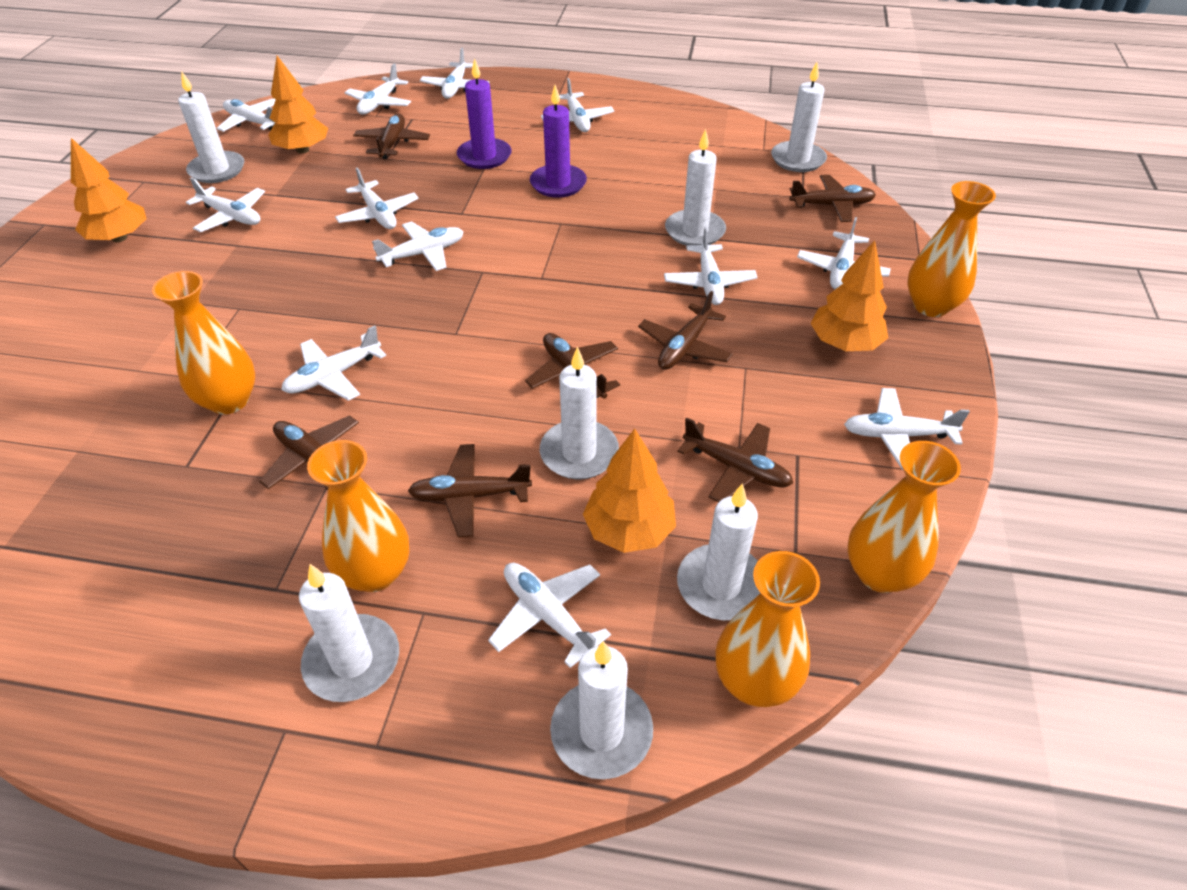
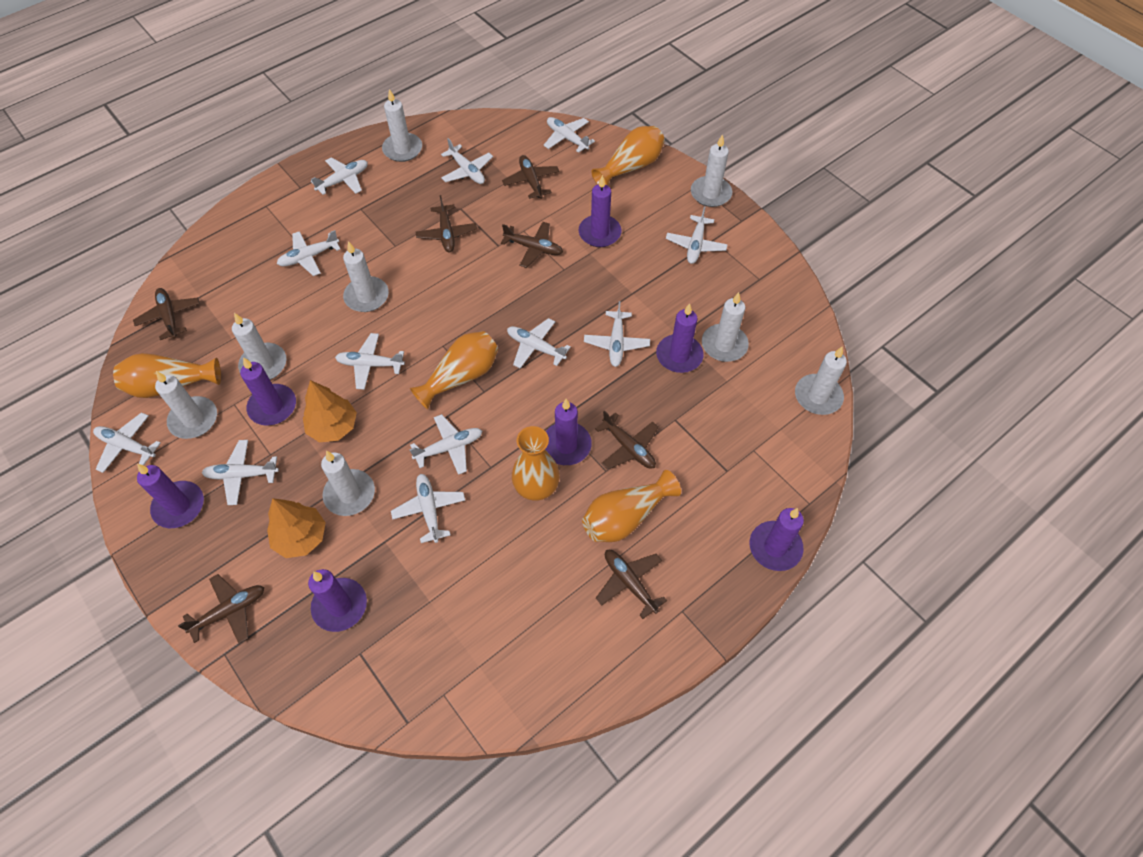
orange tree: 4 -> 2
purple candle: 2 -> 7
white candle: 7 -> 8

